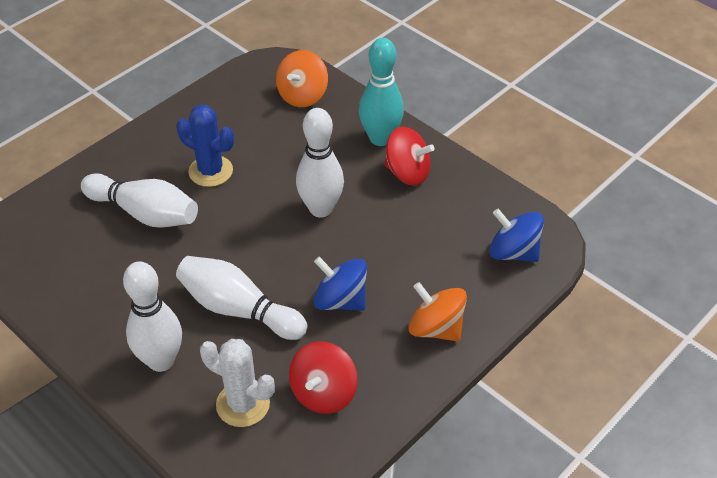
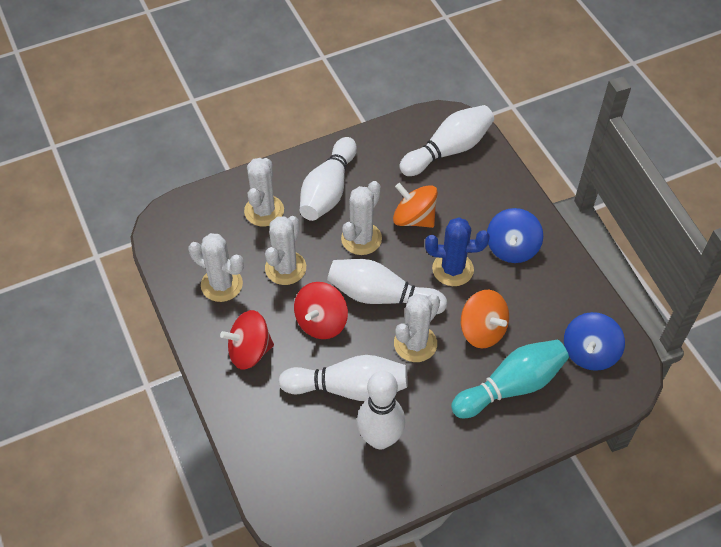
white bowling pin: 4 -> 5
white cactus: 1 -> 5

